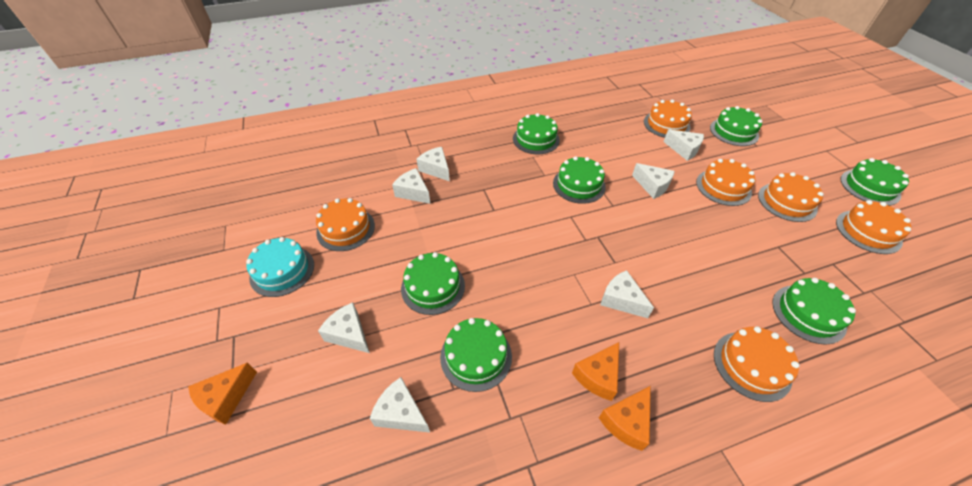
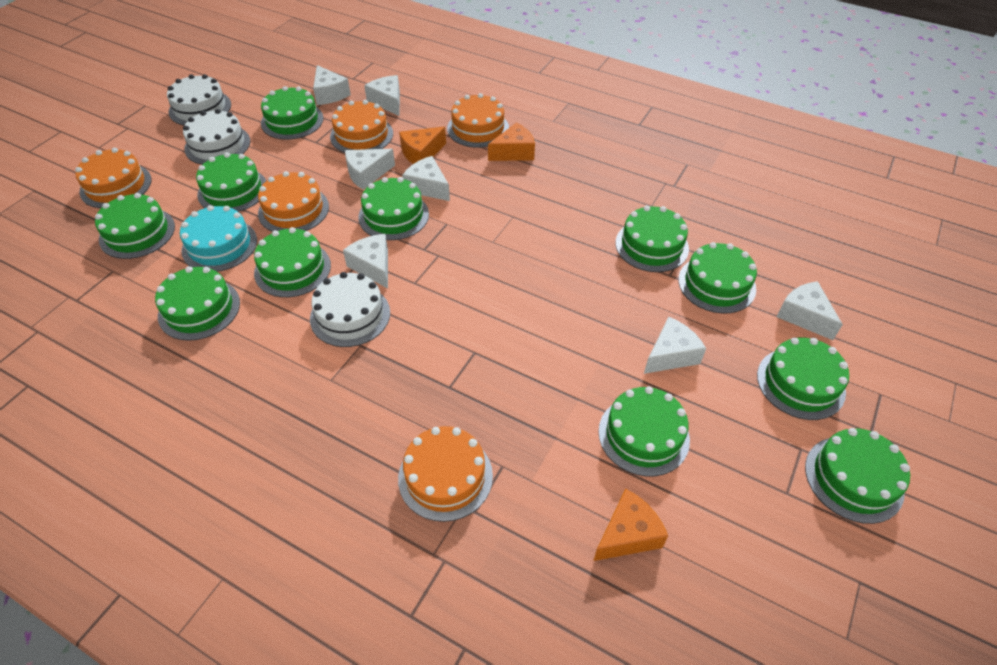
green cake: 7 -> 11
orange cake: 6 -> 5
white cake: 0 -> 3

